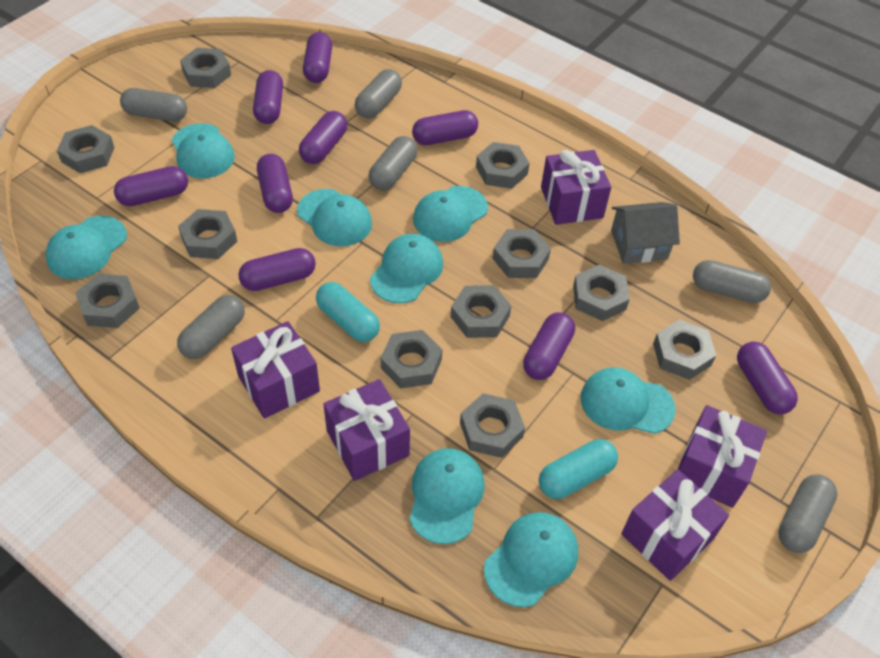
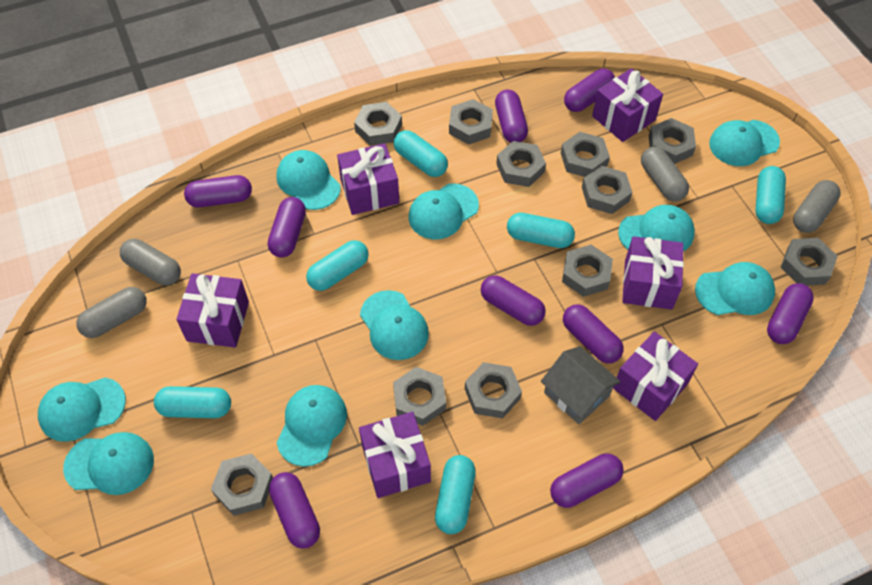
grey capsule: 6 -> 4
purple gift: 5 -> 6
turquoise cap: 8 -> 9
turquoise capsule: 2 -> 6

